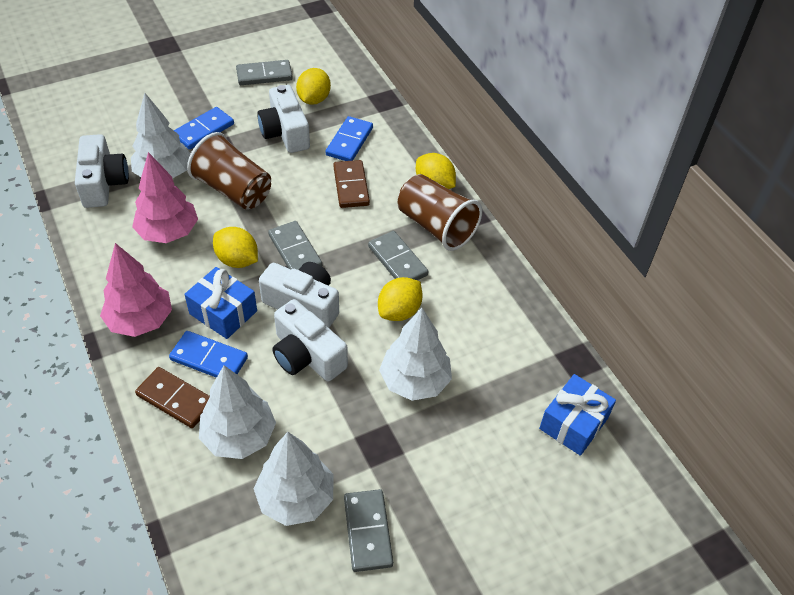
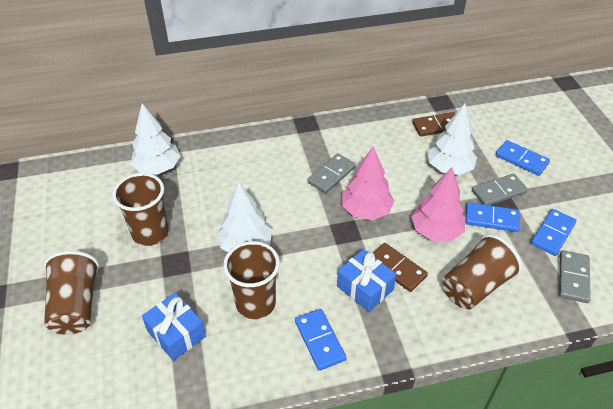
blue domino: 3 -> 4
brown cup: 2 -> 4
grey domino: 4 -> 3
white camera: 4 -> 0
white tree: 4 -> 3
yellow lemon: 4 -> 0

